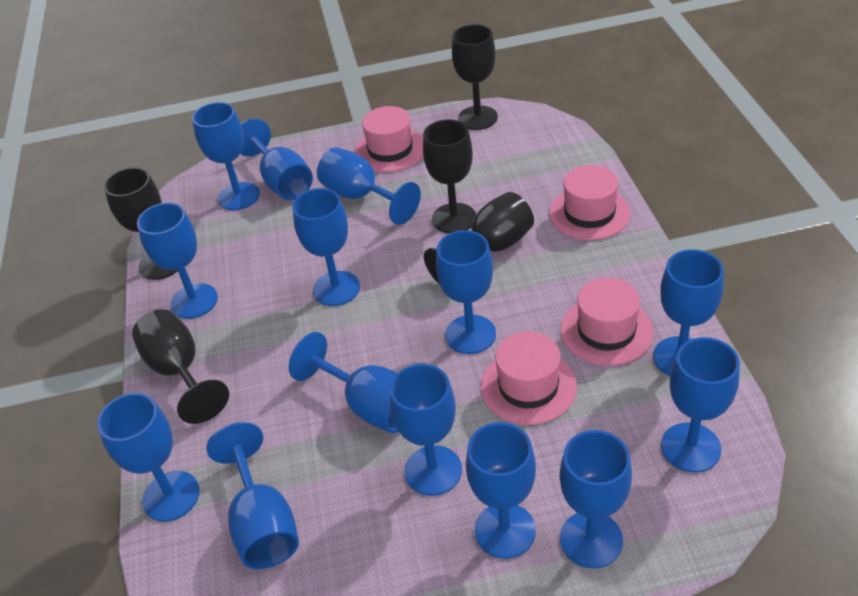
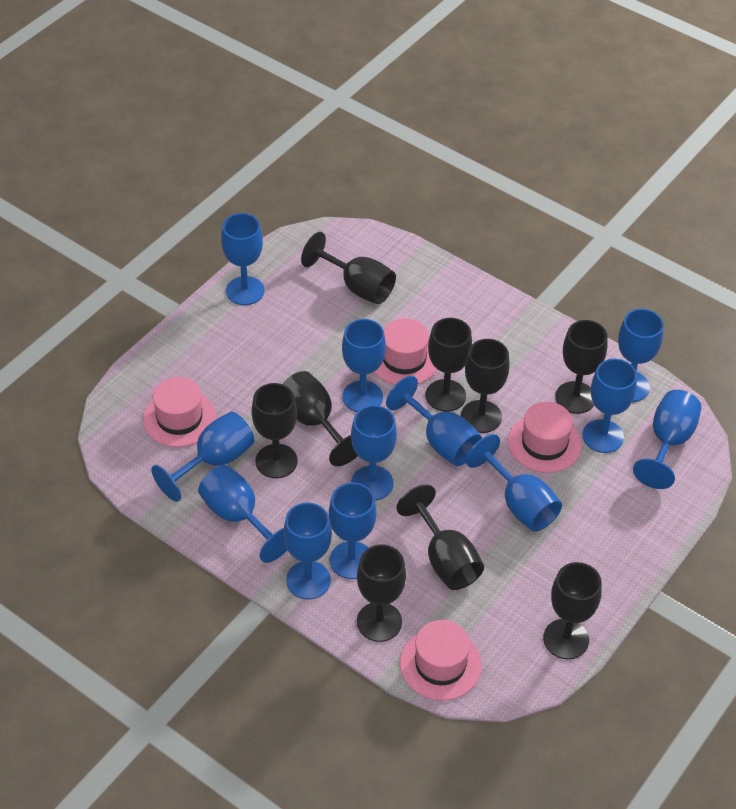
black goblet: 5 -> 9
blue goblet: 14 -> 12

